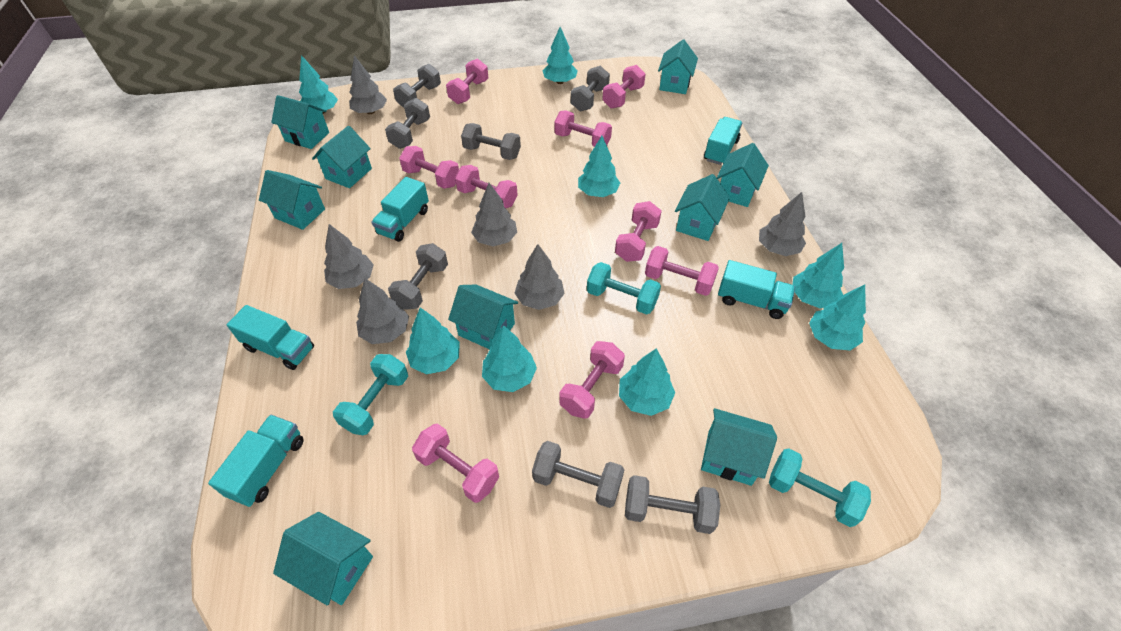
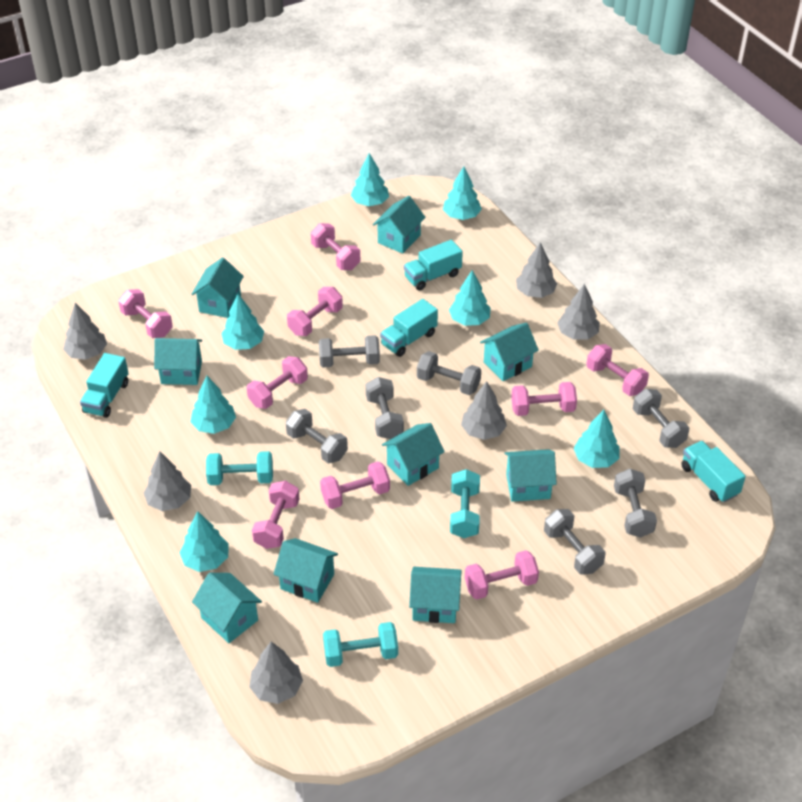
turquoise tree: 8 -> 7
turquoise truck: 5 -> 4

